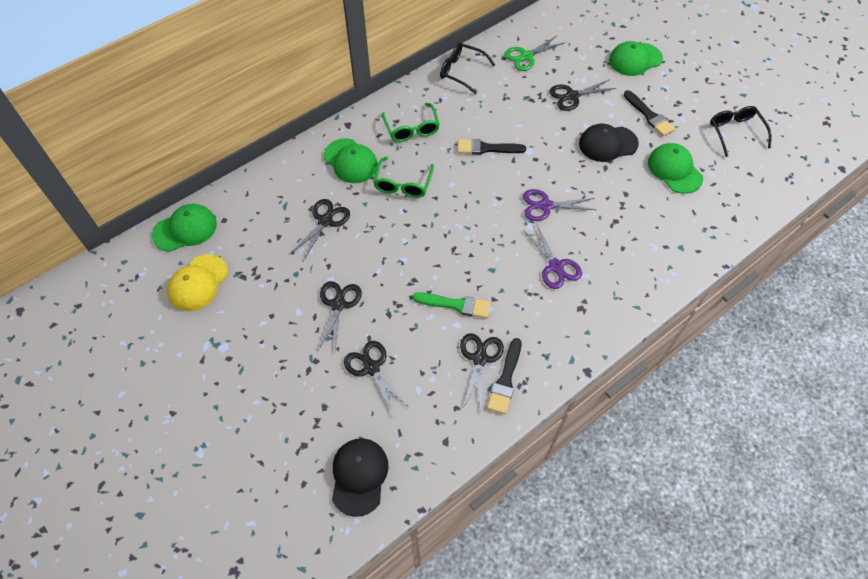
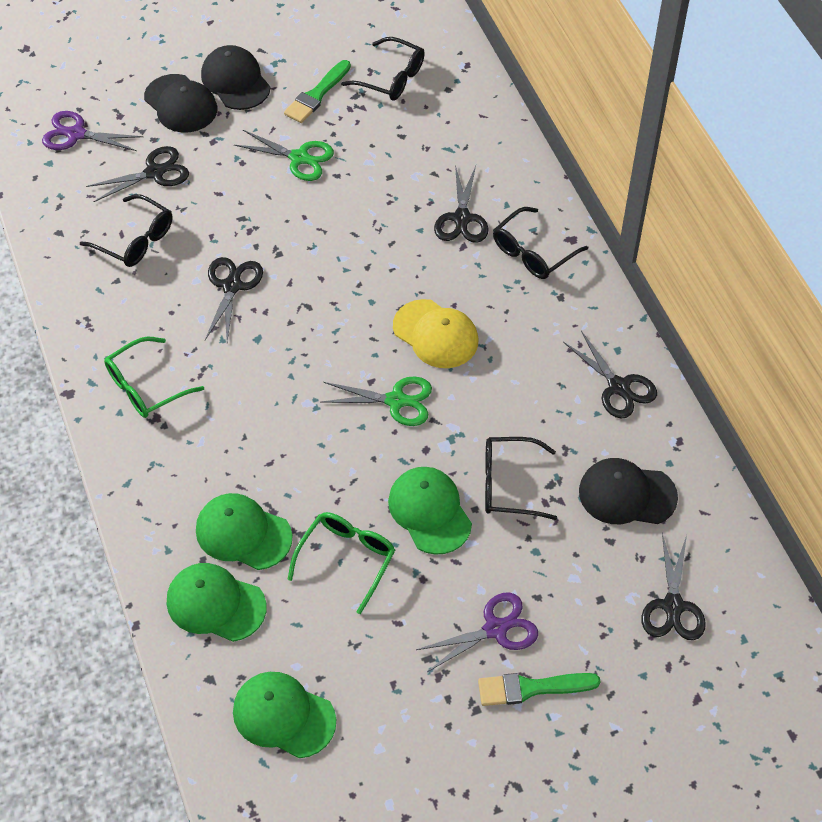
black brush: 3 -> 0
black cap: 2 -> 3
black glasses: 2 -> 4
green brush: 1 -> 2
green scissors: 1 -> 2

